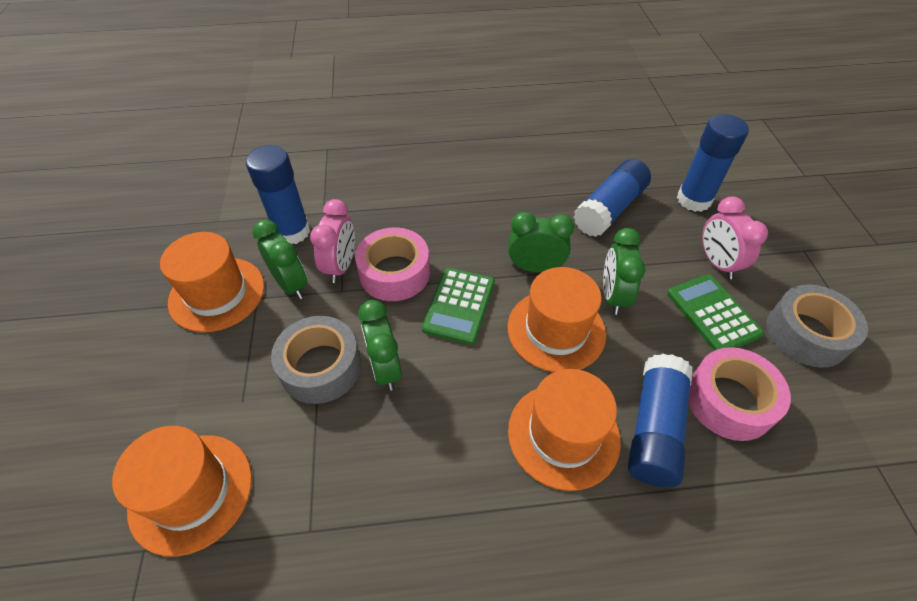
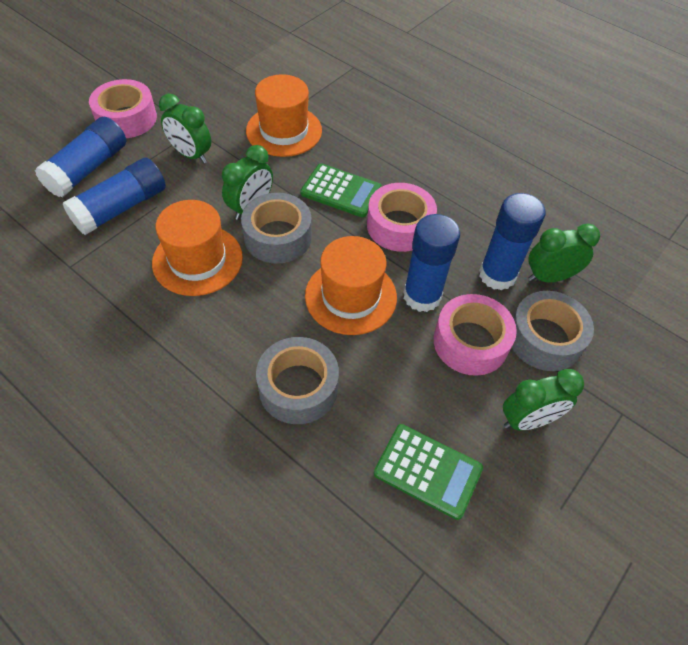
grey tape: 2 -> 3
orange hat: 4 -> 3
pink clock: 2 -> 0
pink tape: 2 -> 3

